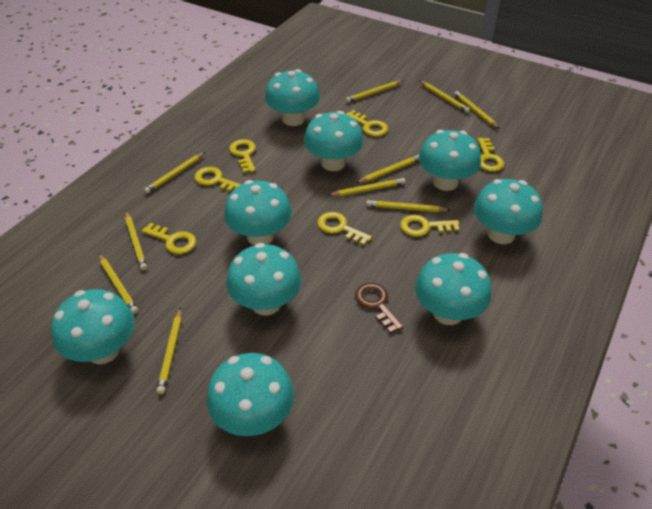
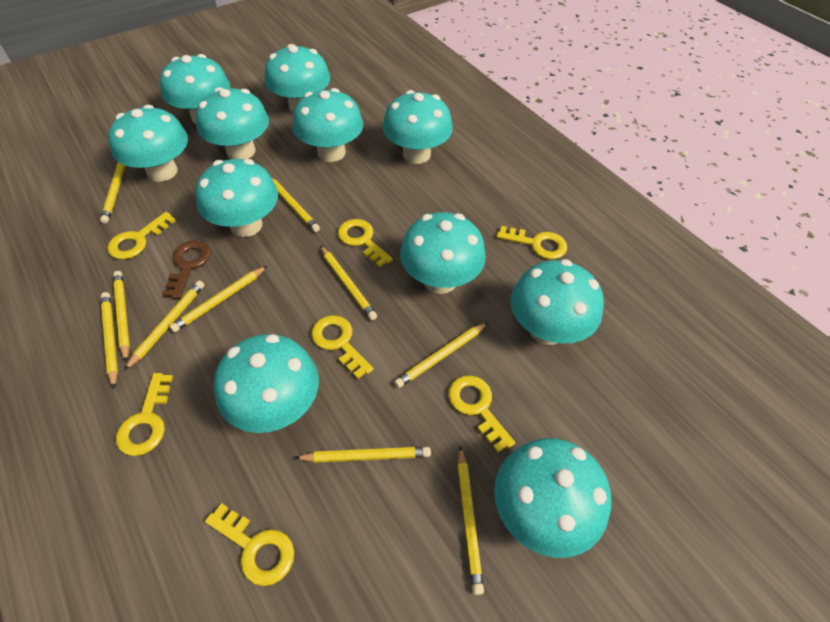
turquoise mushroom: 9 -> 11

